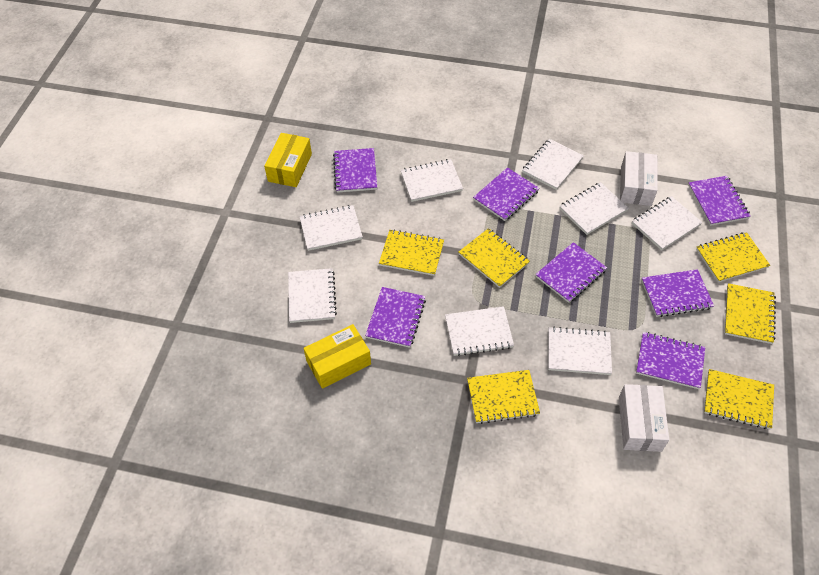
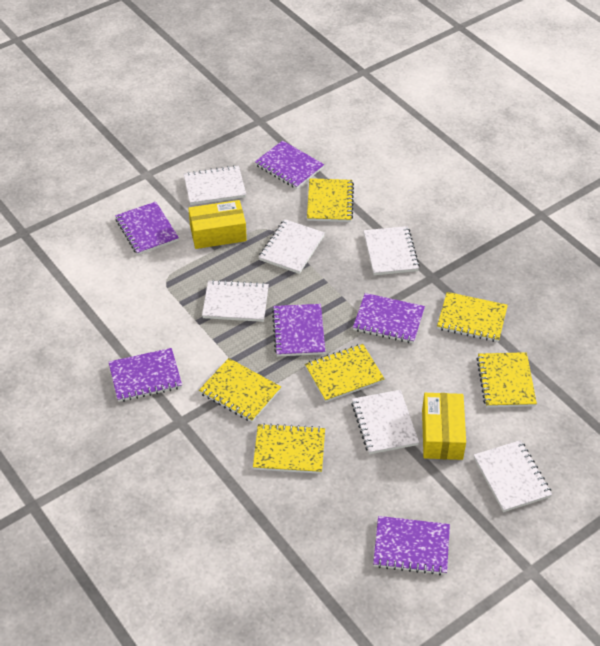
purple notebook: 7 -> 6
white box: 2 -> 0
white notebook: 8 -> 6

